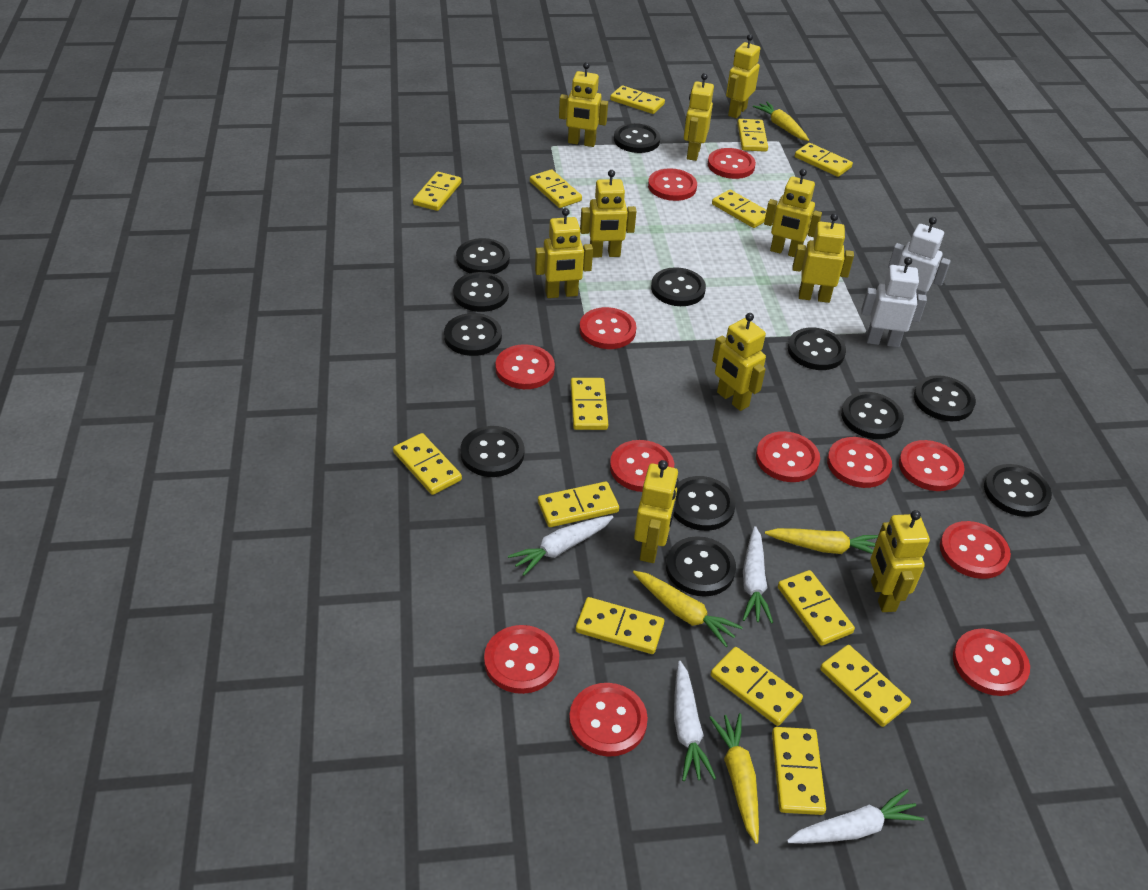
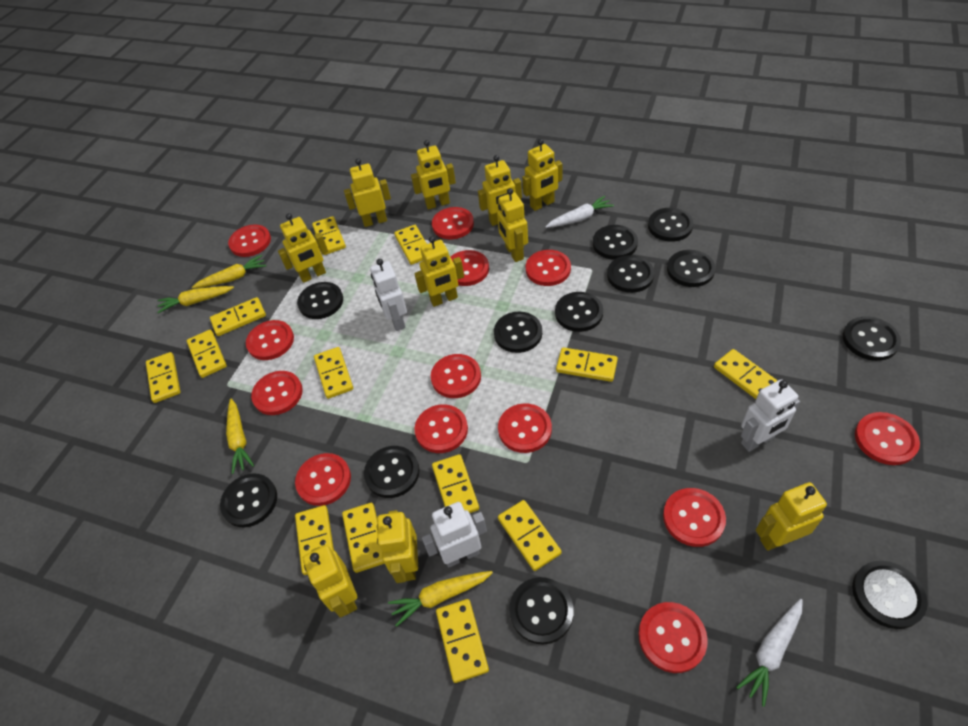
red button: 12 -> 13
white carrot: 4 -> 2
white robot: 2 -> 3
yellow domino: 14 -> 13

